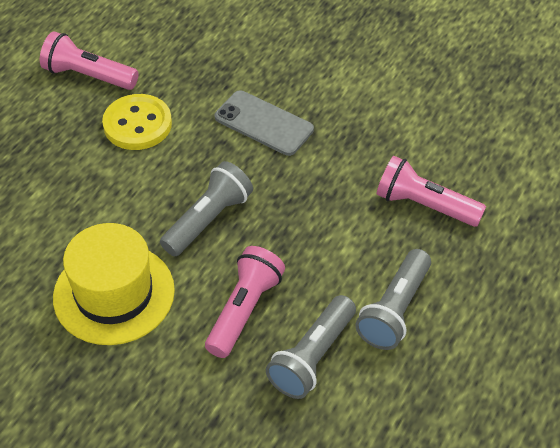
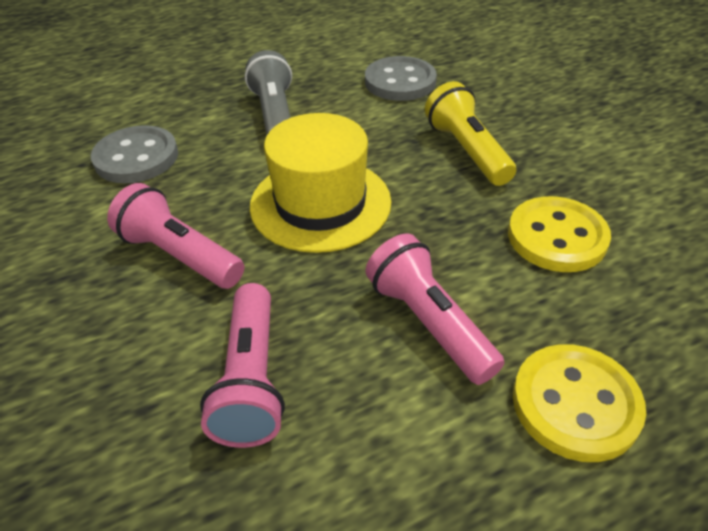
grey button: 0 -> 2
grey flashlight: 3 -> 1
grey phone: 1 -> 0
yellow button: 1 -> 2
yellow flashlight: 0 -> 1

